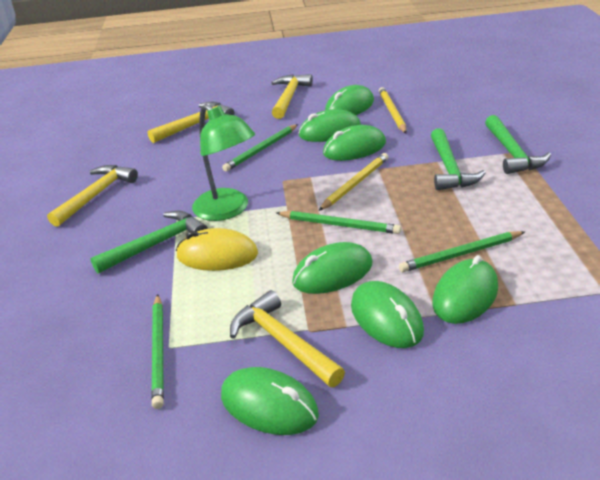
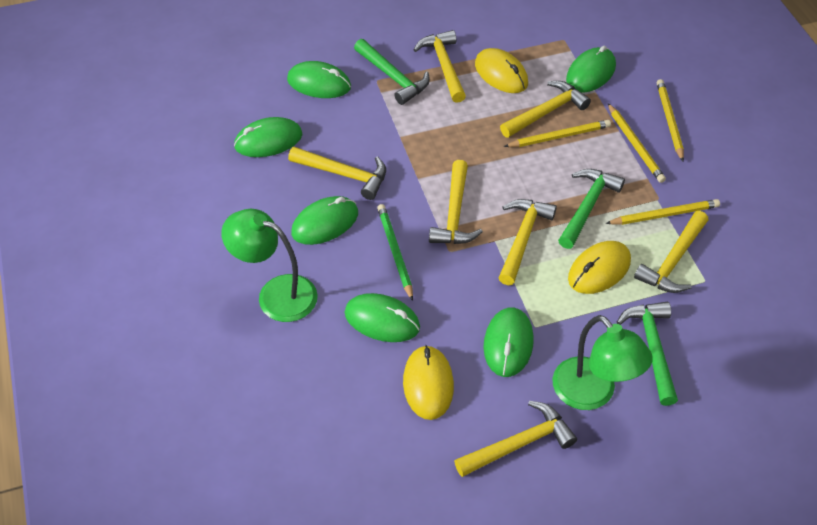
green lamp: 1 -> 2
green mouse: 7 -> 6
green pencil: 4 -> 1
yellow hammer: 4 -> 7
yellow mouse: 1 -> 3
yellow pencil: 2 -> 4

